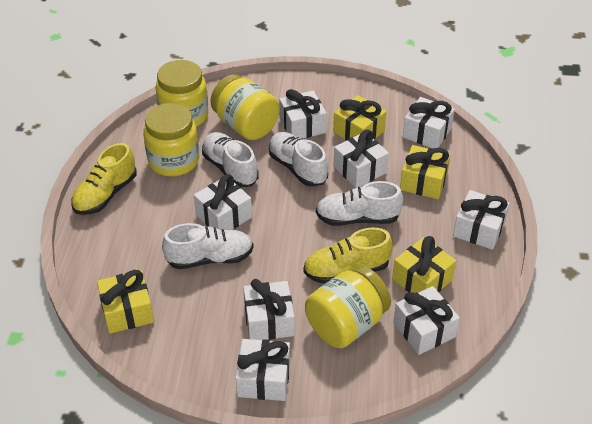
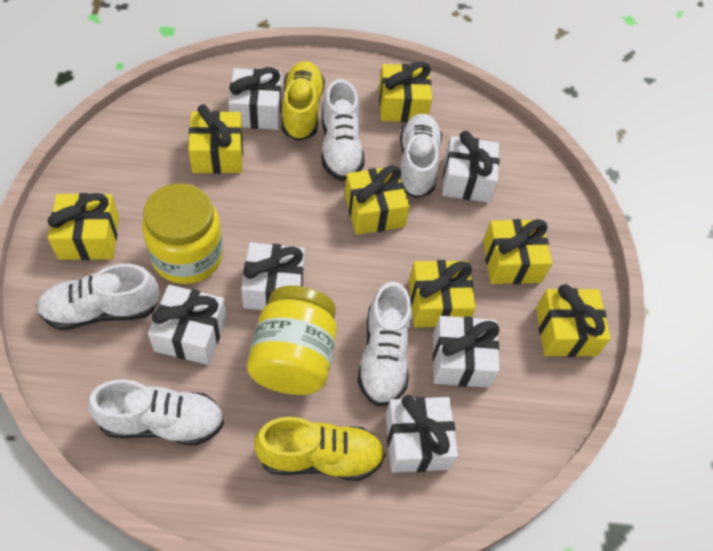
white gift: 8 -> 6
white shoe: 4 -> 5
yellow gift: 4 -> 7
yellow jar: 4 -> 2

